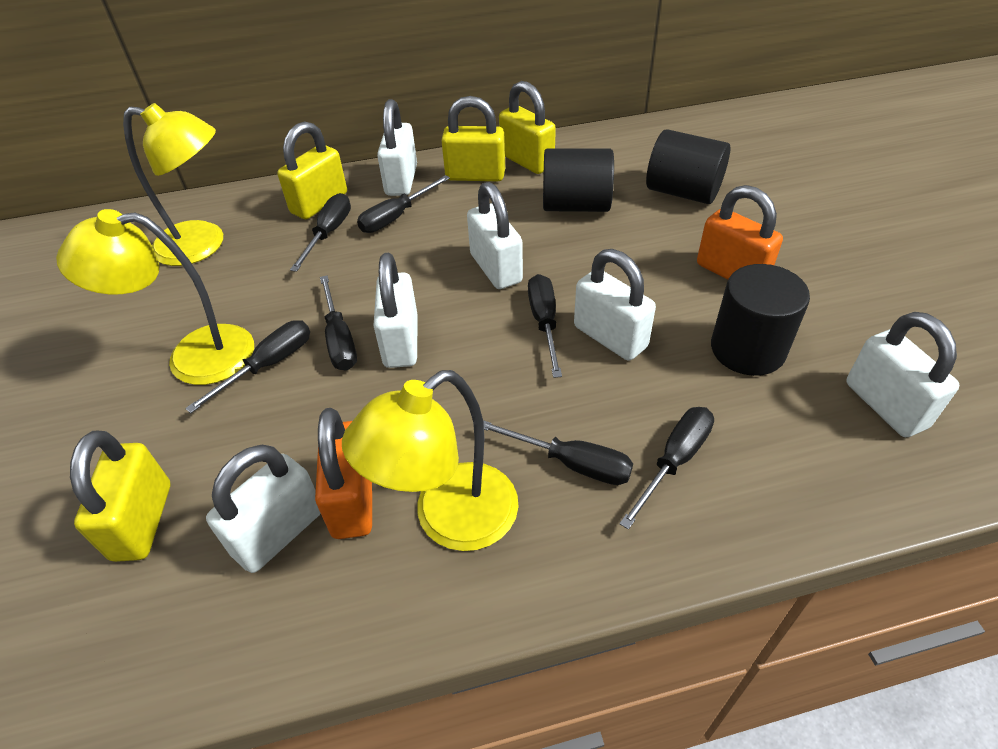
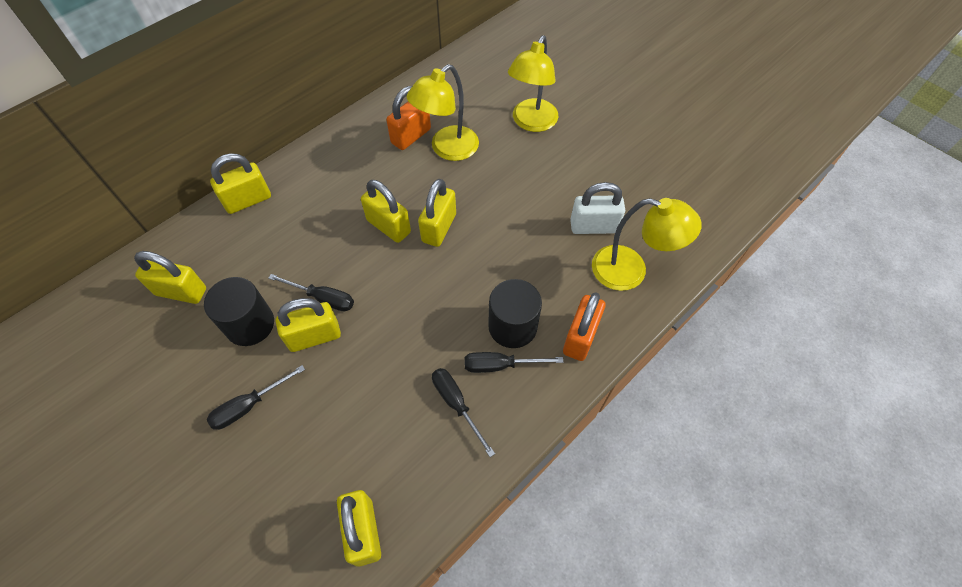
black cylinder: 3 -> 2
black screwdriver: 7 -> 4
white padlock: 6 -> 1
yellow padlock: 4 -> 6

